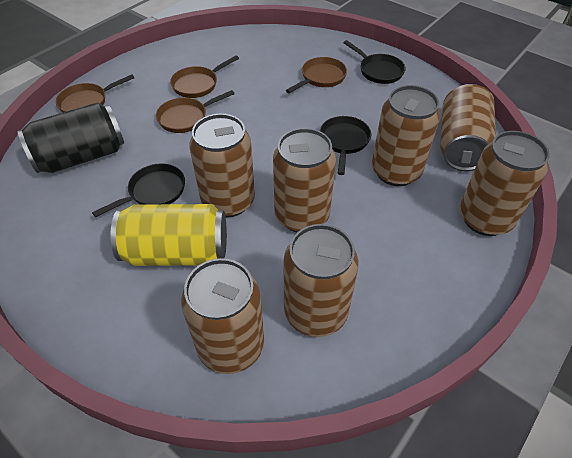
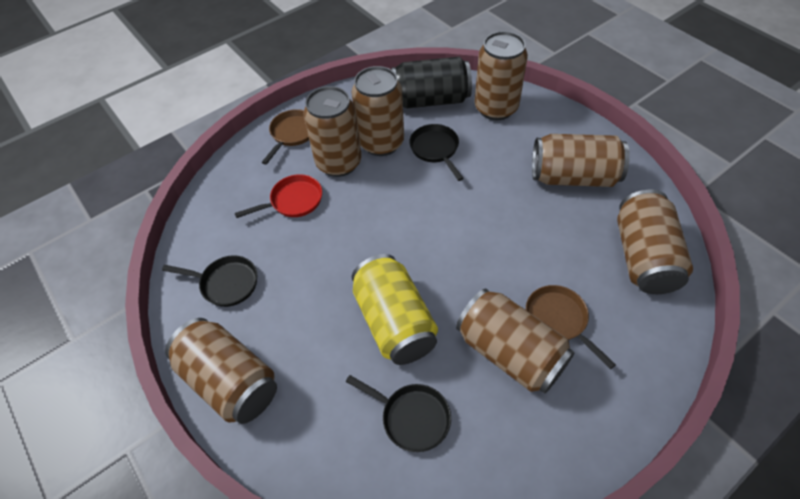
brown pan: 4 -> 2
red pan: 0 -> 1

